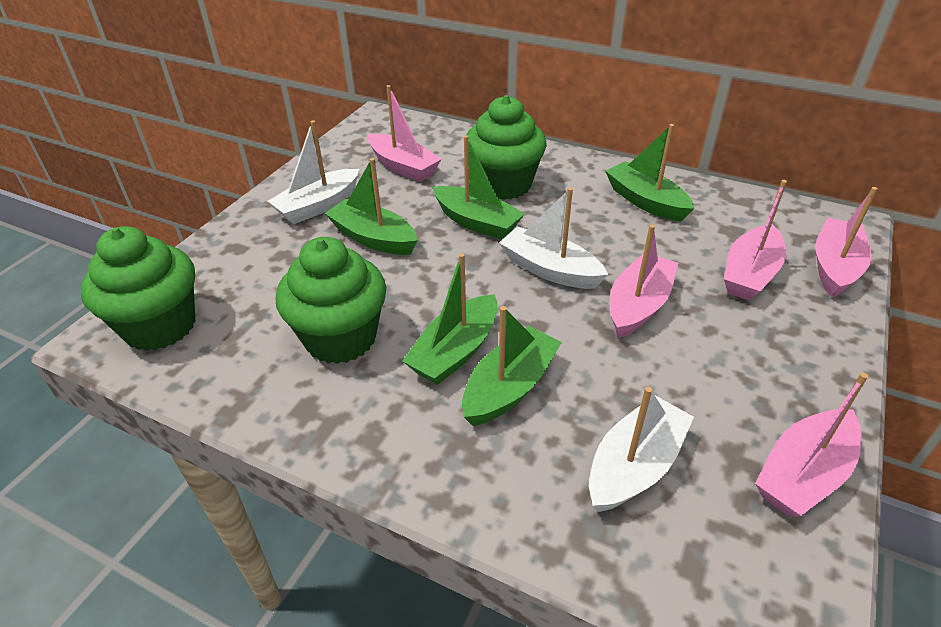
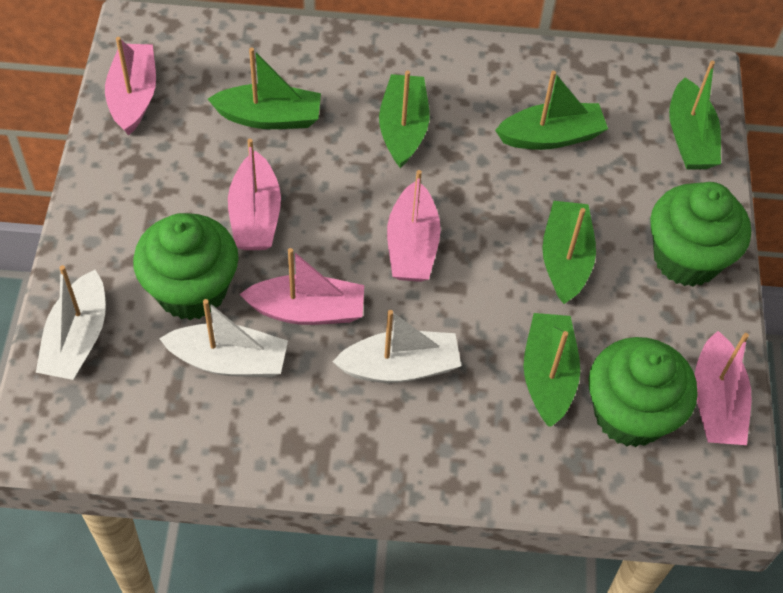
green boat: 5 -> 6

